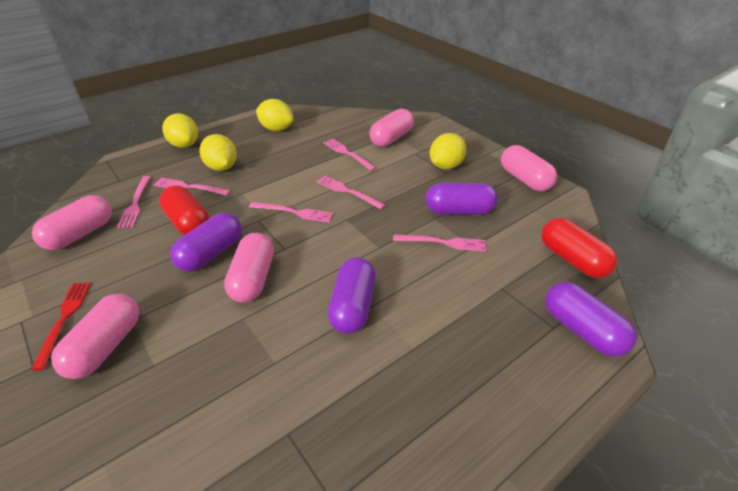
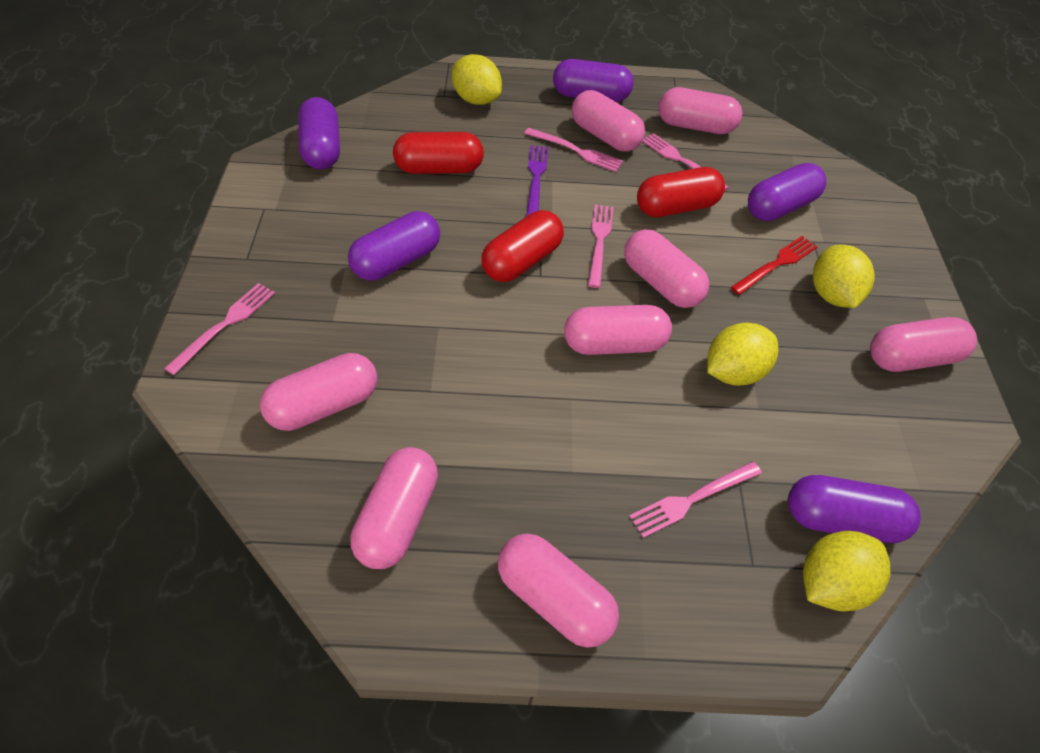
pink capsule: 5 -> 8
pink fork: 6 -> 5
purple capsule: 4 -> 5
purple fork: 0 -> 1
red capsule: 2 -> 3

